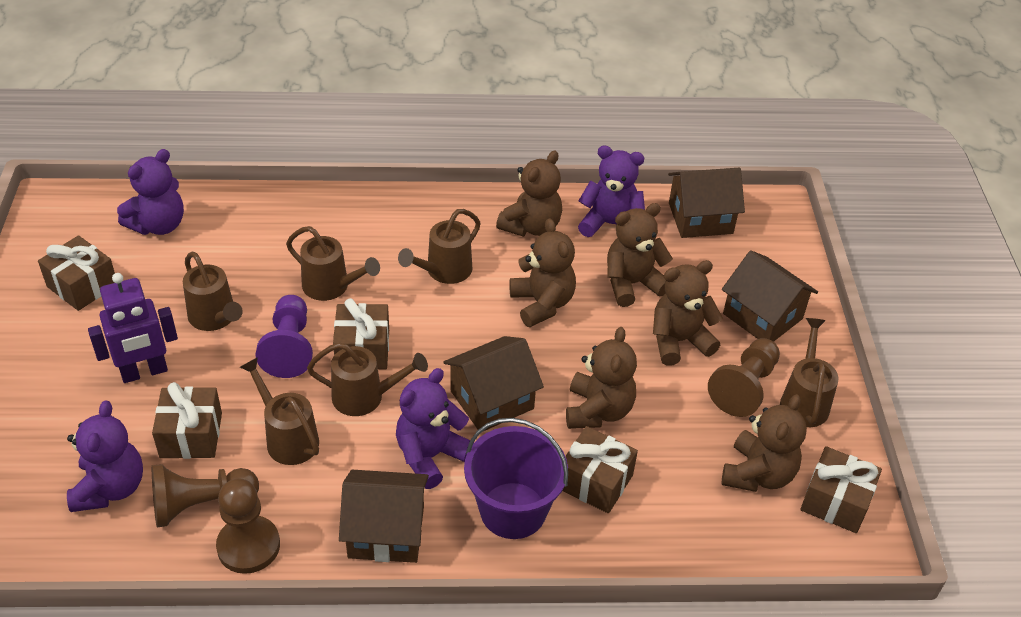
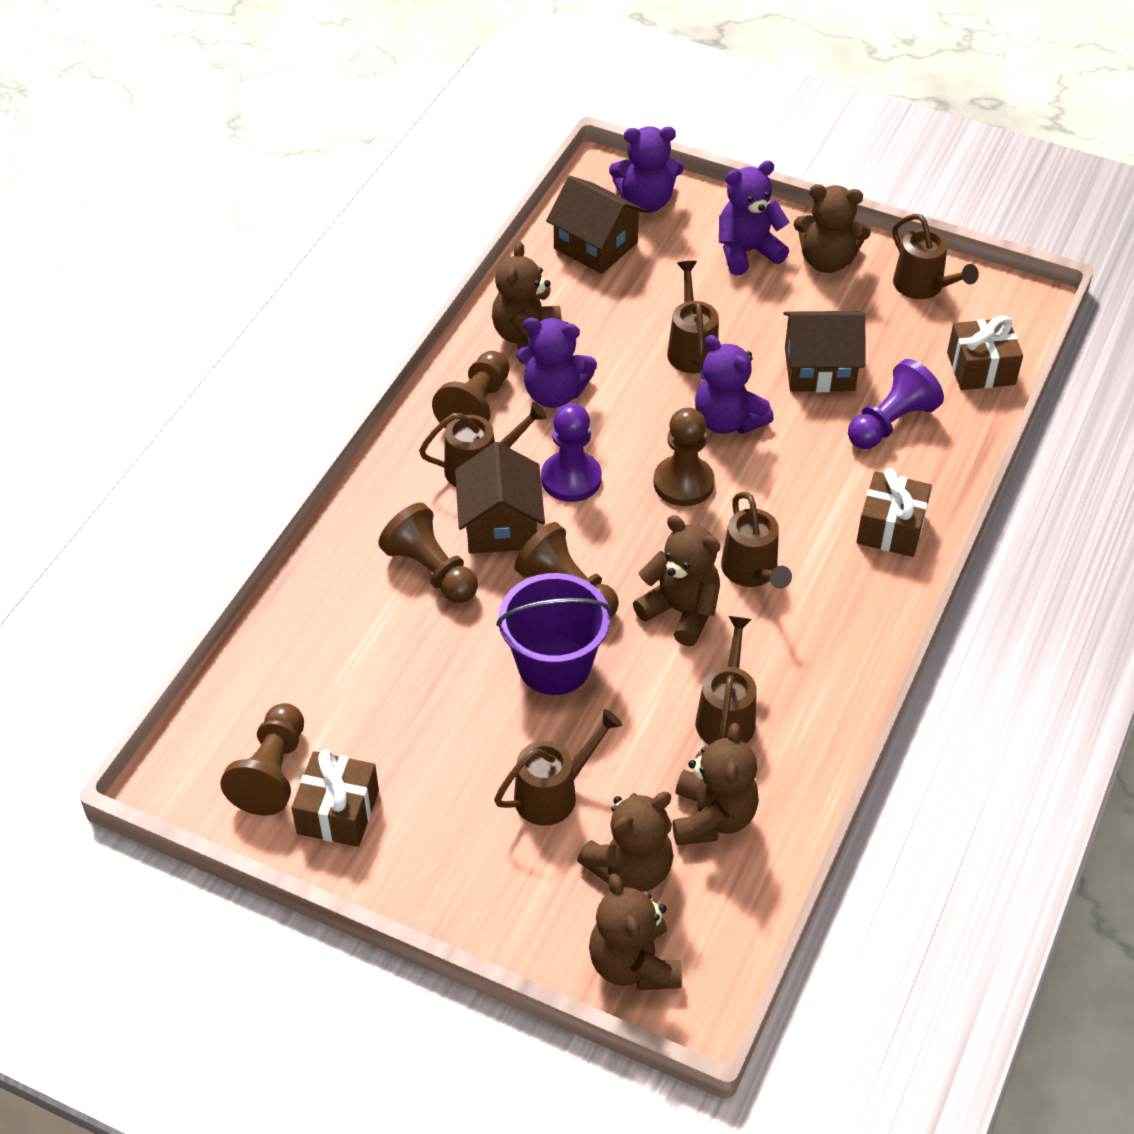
brown gift: 5 -> 3
brown house: 4 -> 3
brown pawn: 3 -> 5
purple pawn: 1 -> 2
purple robot: 1 -> 0

